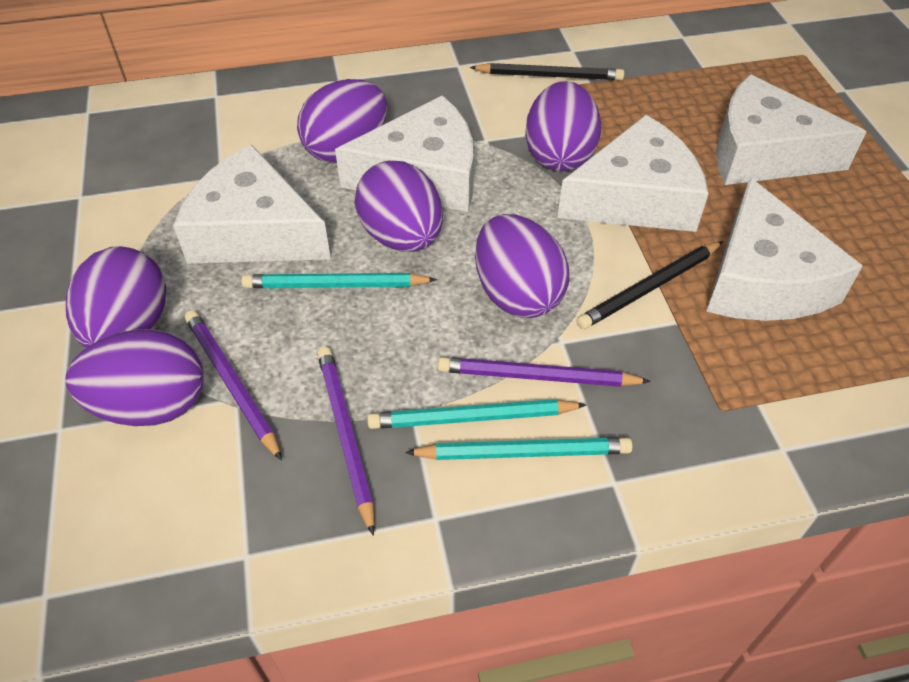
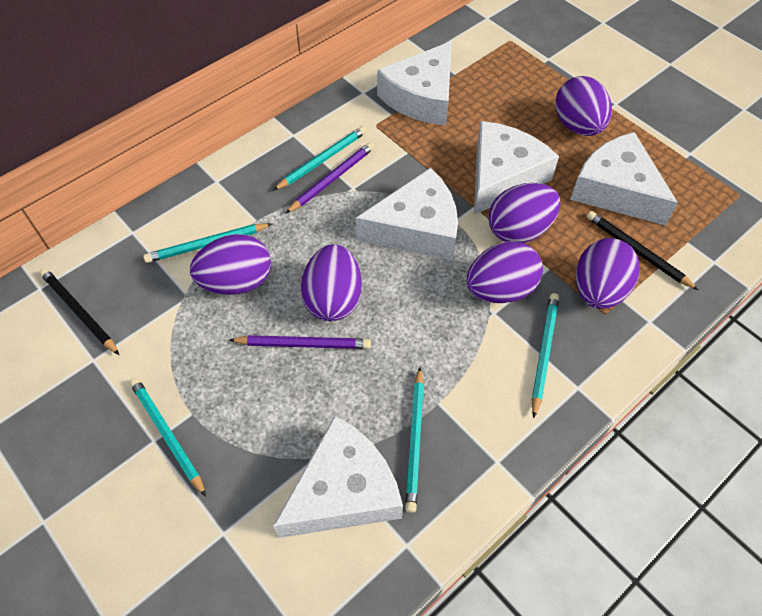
purple pencil: 3 -> 2
turquoise pencil: 3 -> 5

